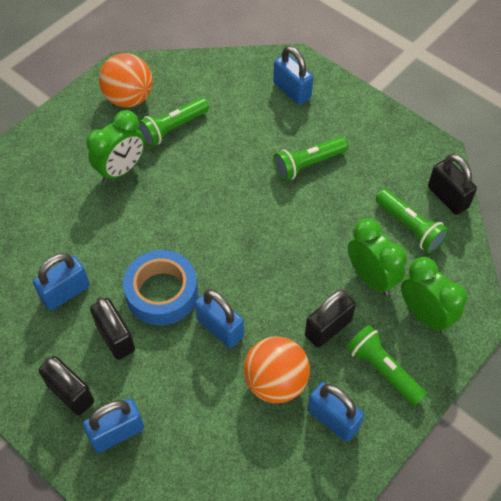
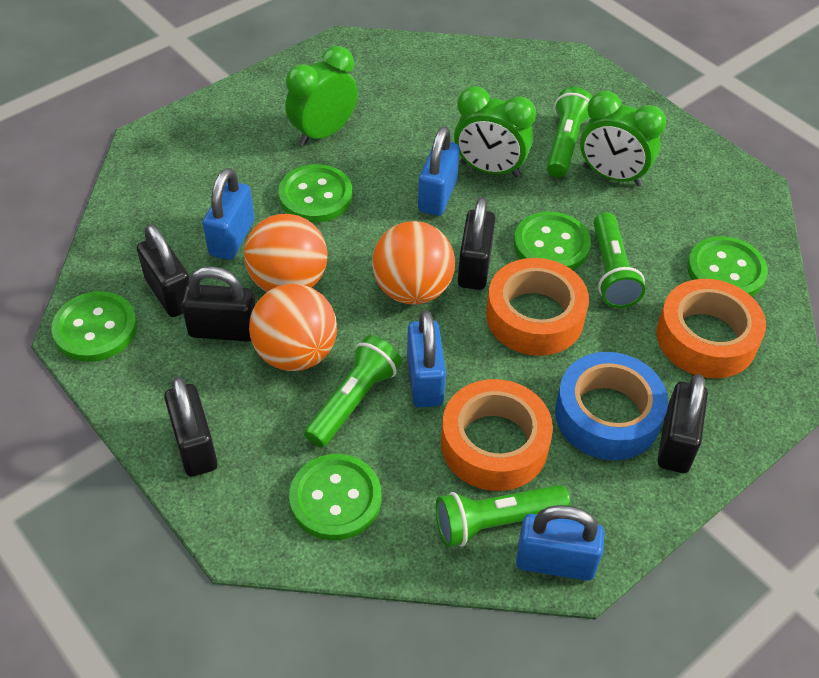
black padlock: 4 -> 5
blue padlock: 5 -> 4
green button: 0 -> 5
orange ball: 2 -> 3
orange tape: 0 -> 3

